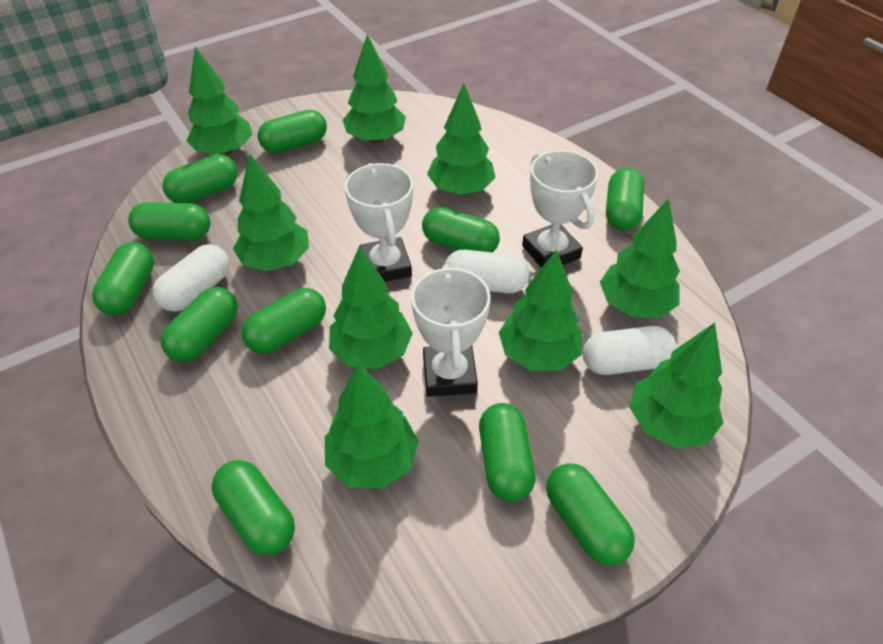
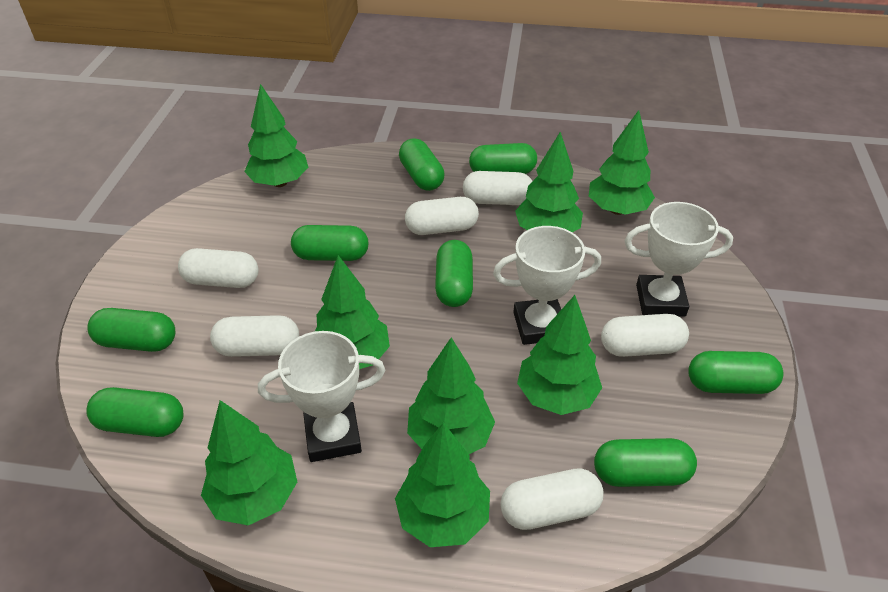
green capsule: 11 -> 8
green tree: 9 -> 8
white capsule: 3 -> 6

